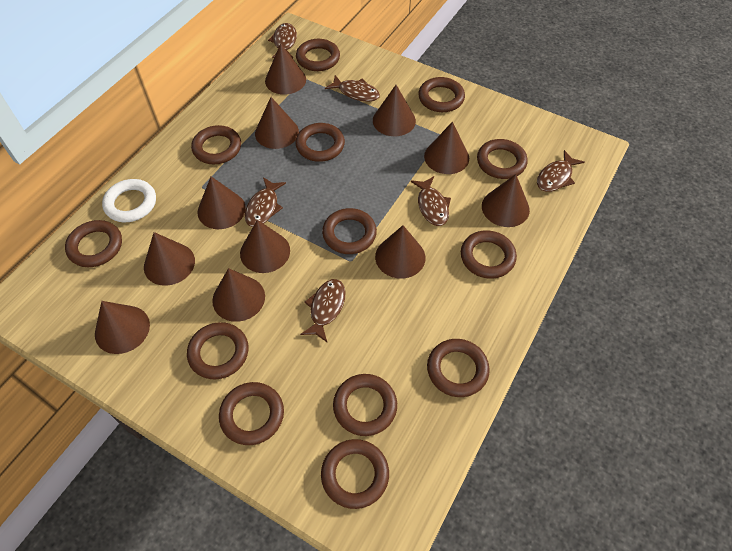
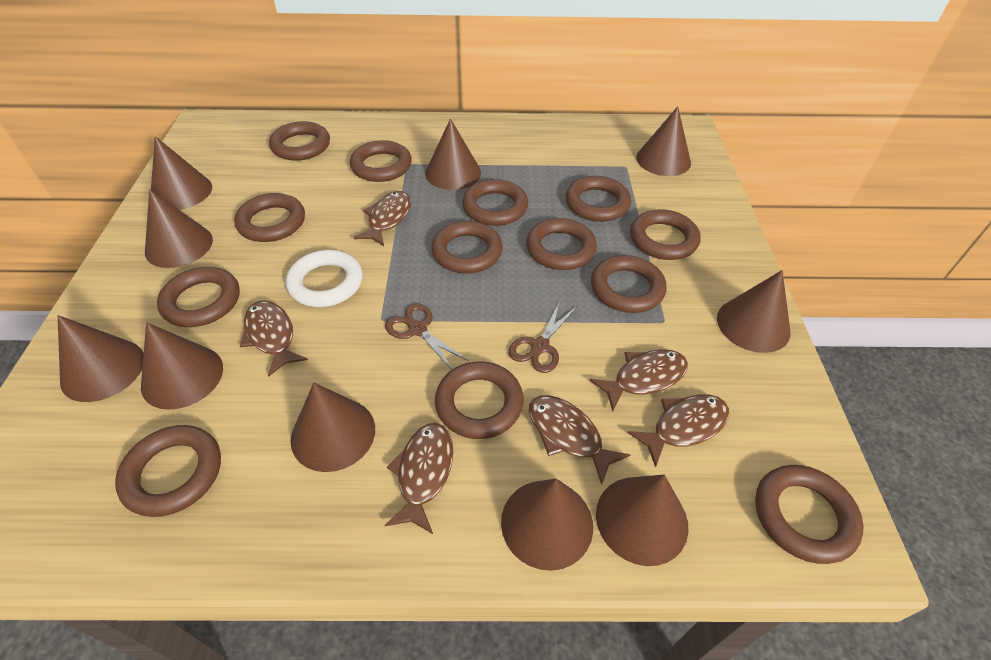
brown cone: 11 -> 10
brown scissors: 0 -> 2

